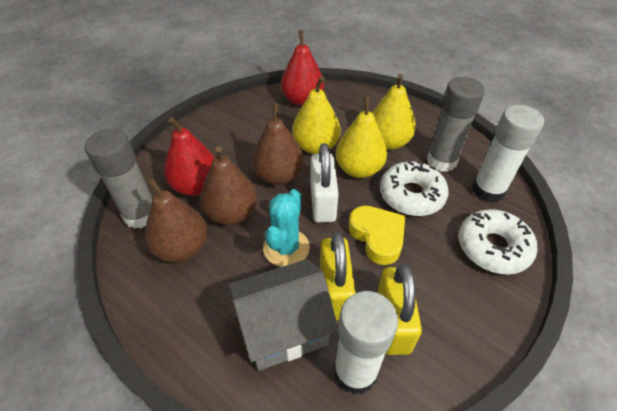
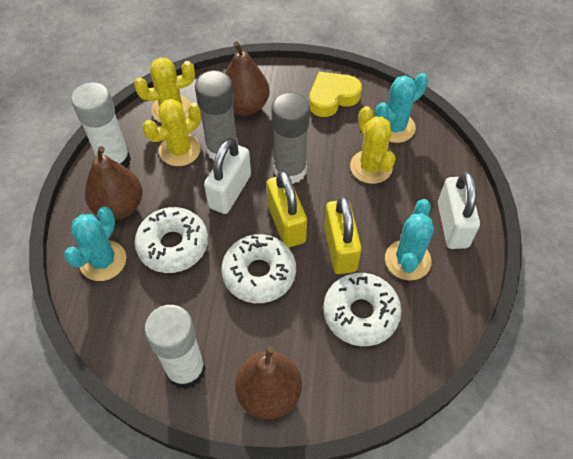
grey house: 1 -> 0
red pear: 2 -> 0
turquoise cactus: 1 -> 3
white donut: 2 -> 3
white padlock: 1 -> 2
yellow cactus: 0 -> 3
yellow pear: 3 -> 0

